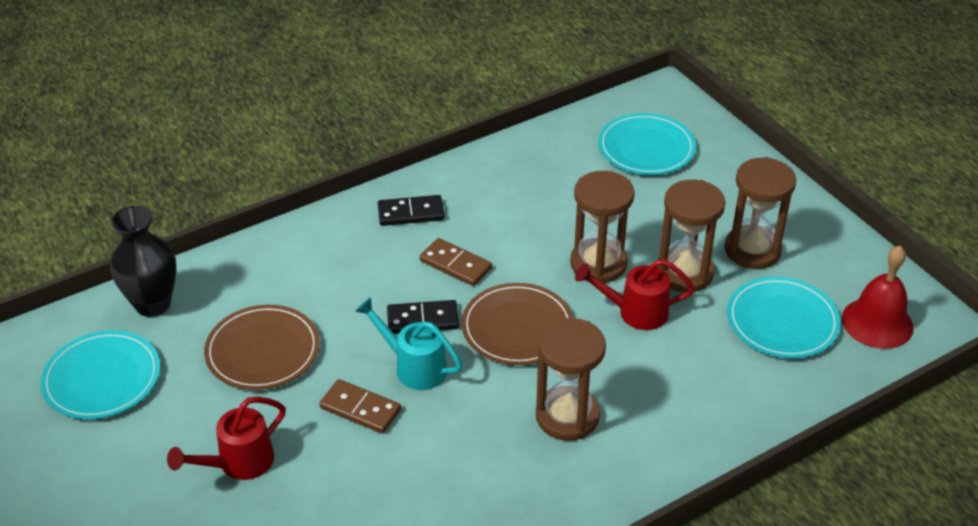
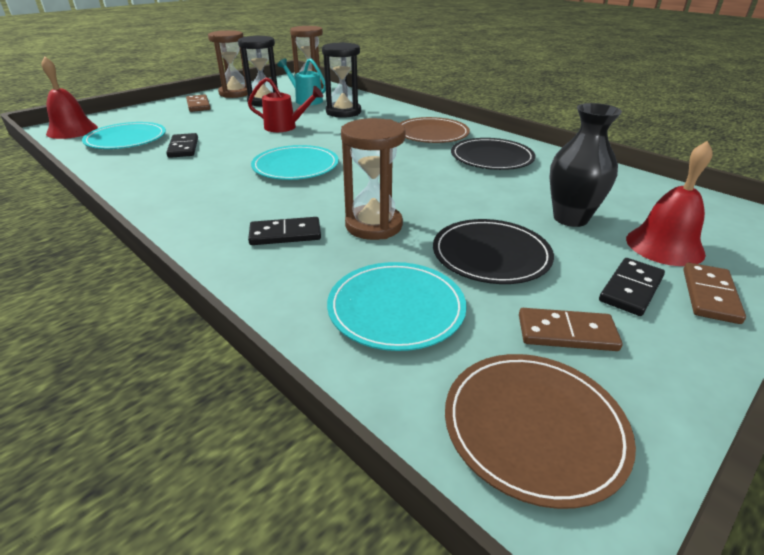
black domino: 2 -> 3
black hourglass: 0 -> 2
black plate: 0 -> 2
brown domino: 2 -> 3
brown hourglass: 4 -> 3
red bell: 1 -> 2
red watering can: 2 -> 1

